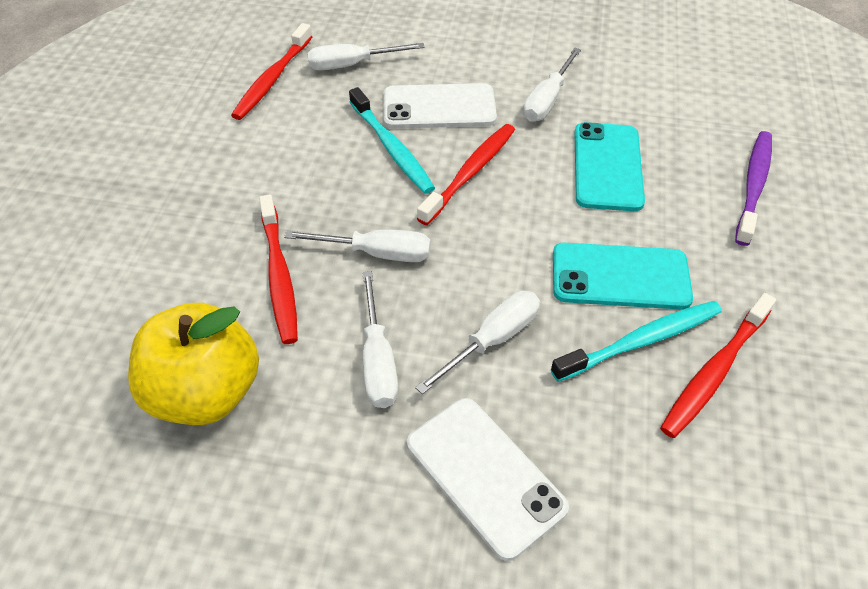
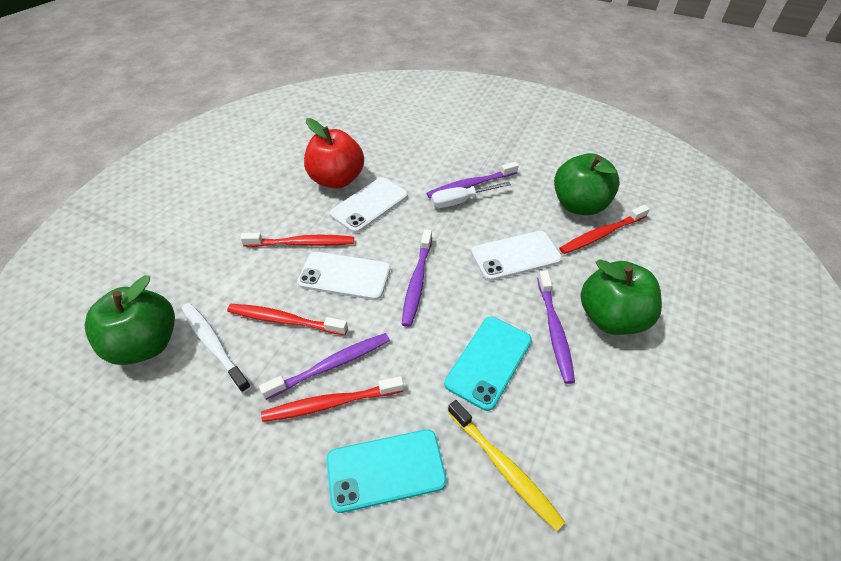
green apple: 0 -> 3
purple toothbrush: 1 -> 4
red apple: 0 -> 1
turquoise toothbrush: 2 -> 0
white phone: 2 -> 3
white screwdriver: 5 -> 1
white toothbrush: 0 -> 1
yellow apple: 1 -> 0
yellow toothbrush: 0 -> 1

